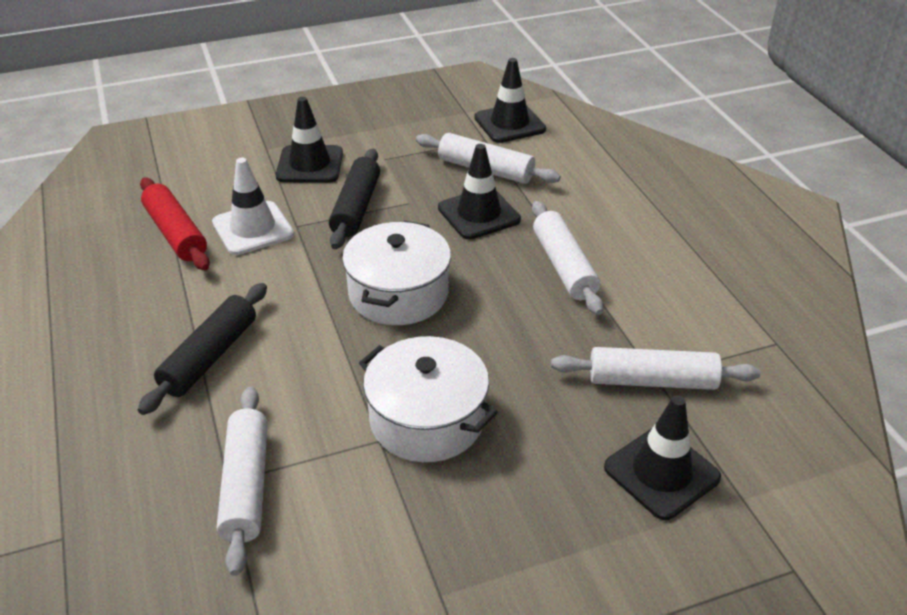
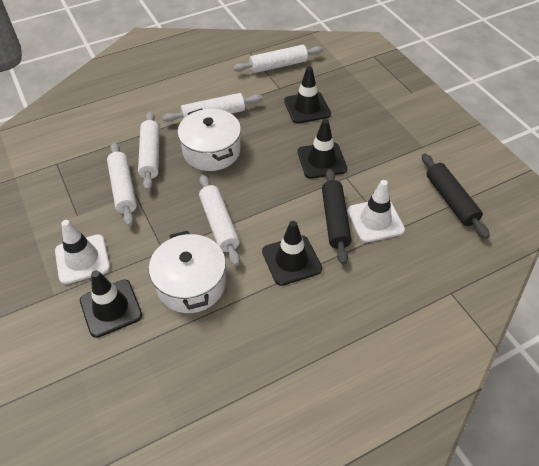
red rolling pin: 1 -> 0
white rolling pin: 4 -> 5
white traffic cone: 1 -> 2

